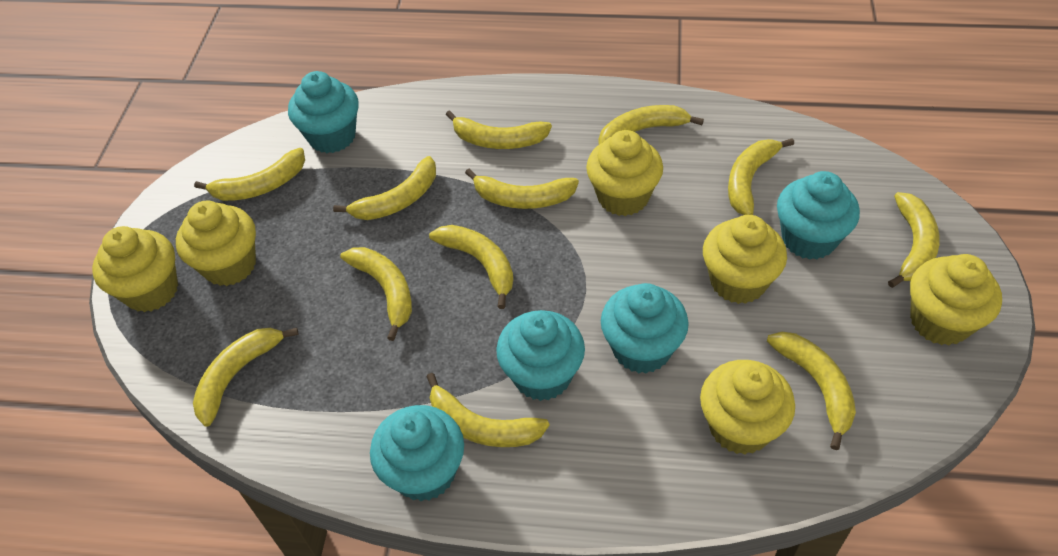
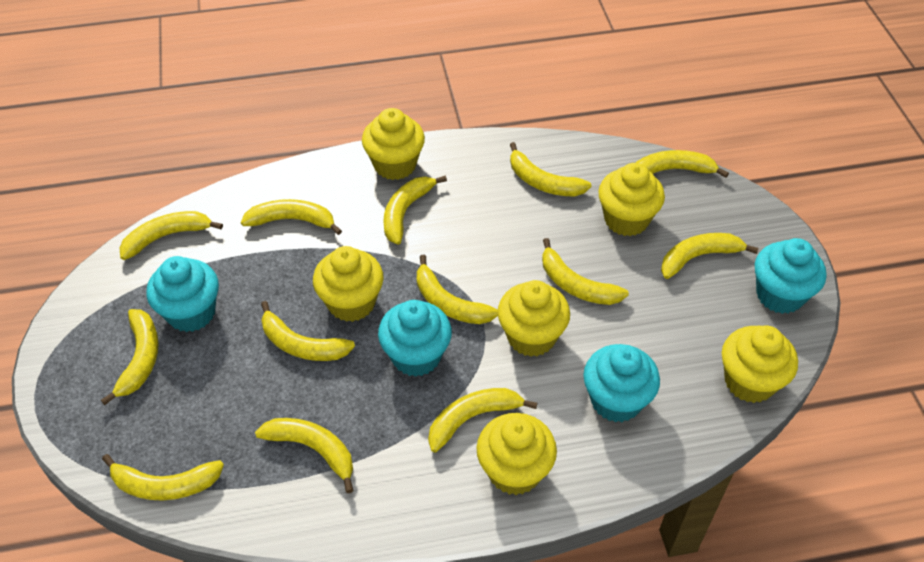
turquoise cupcake: 5 -> 4
yellow banana: 12 -> 13

